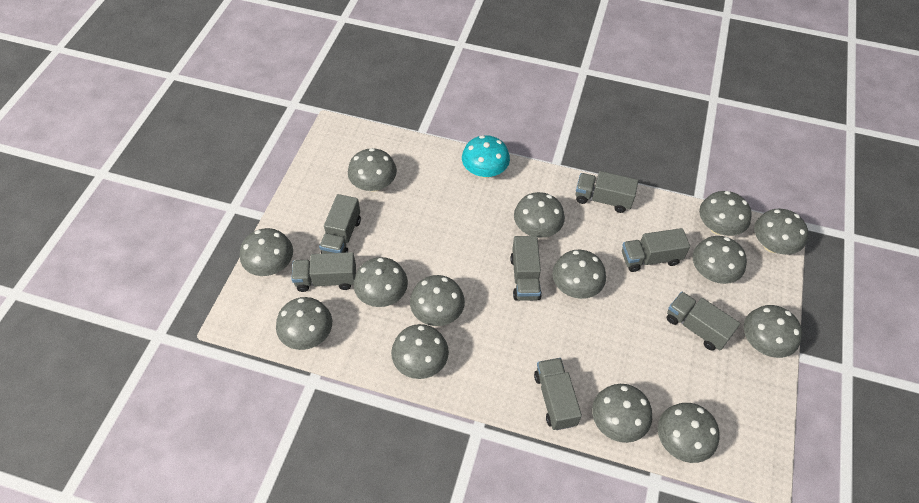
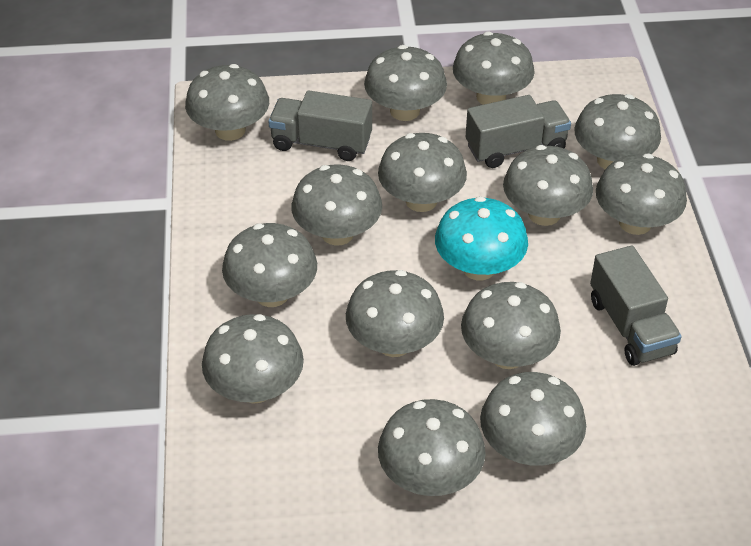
grey truck: 7 -> 3

